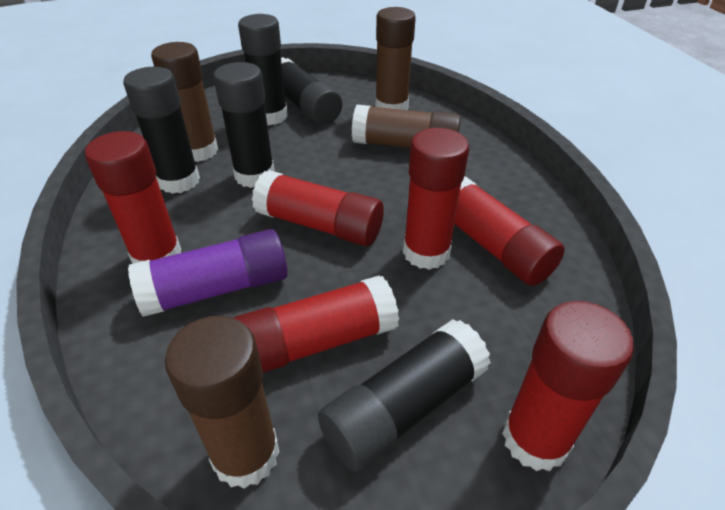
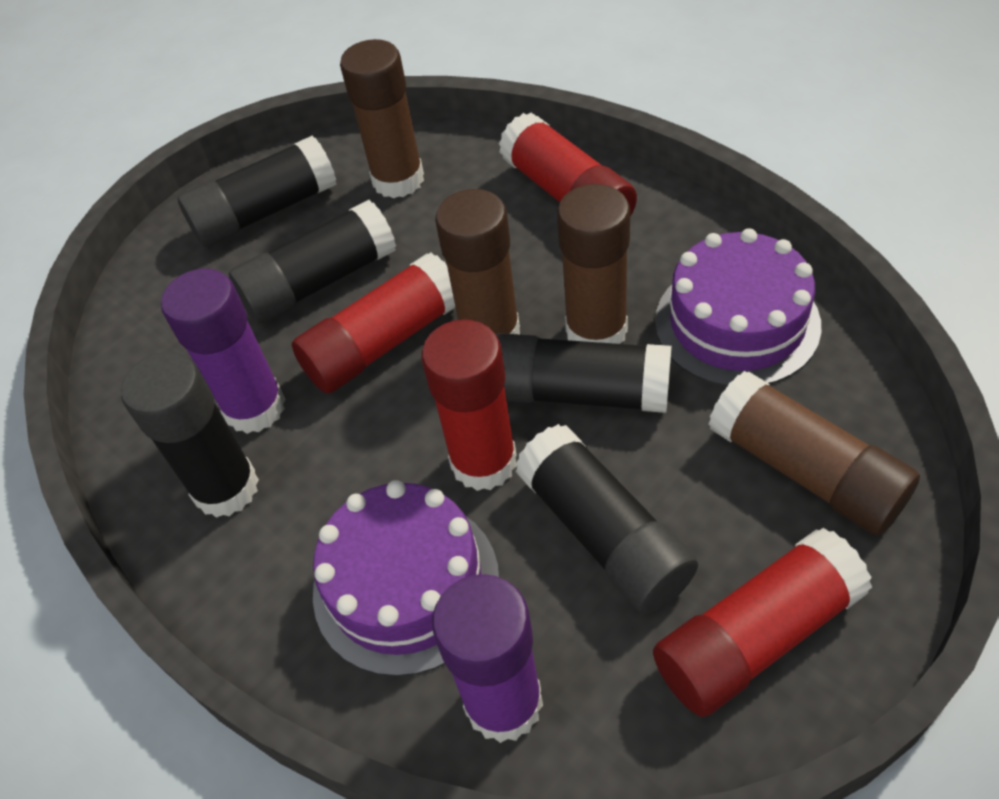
purple cake: 0 -> 2
purple glue stick: 1 -> 2
red glue stick: 6 -> 4

